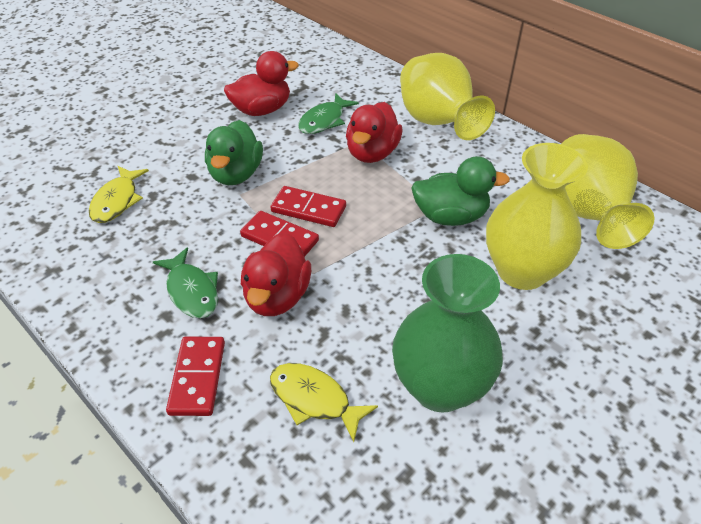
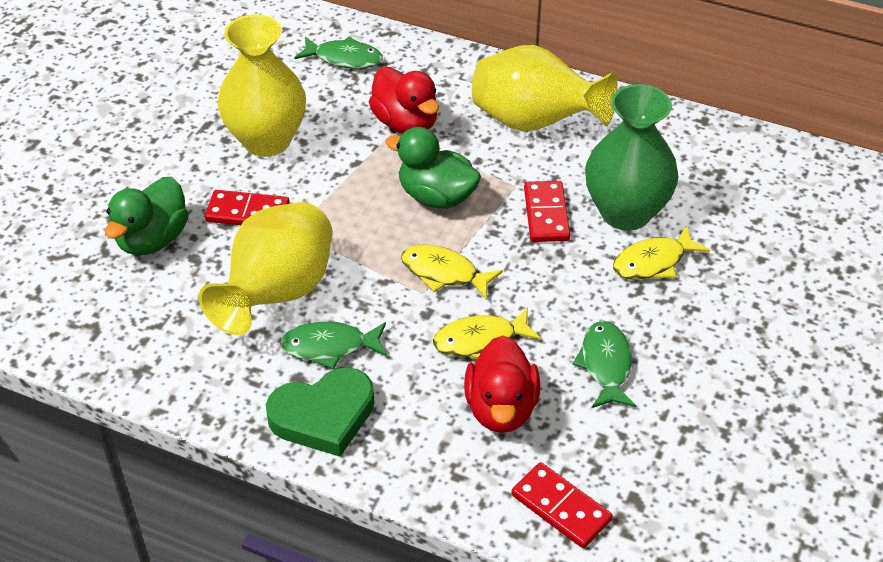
green fish: 2 -> 3
green heart: 0 -> 1
red duck: 3 -> 2
yellow fish: 2 -> 3

